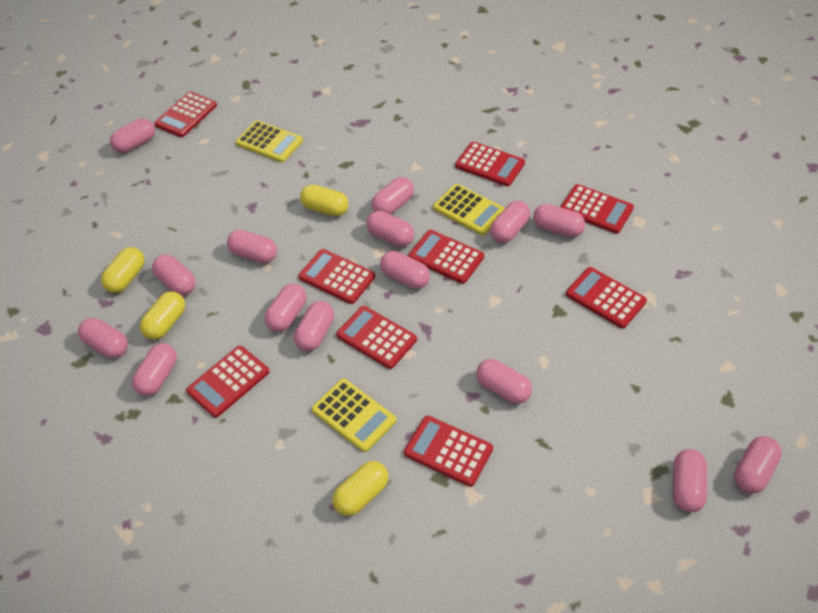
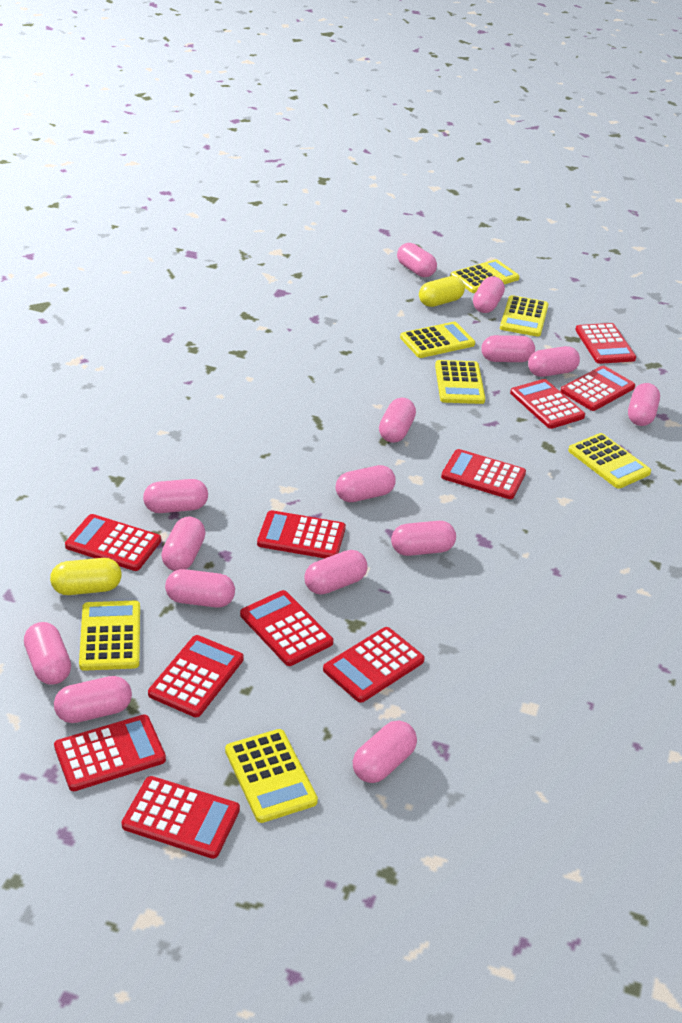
red calculator: 9 -> 11
yellow calculator: 3 -> 7
yellow capsule: 4 -> 2

